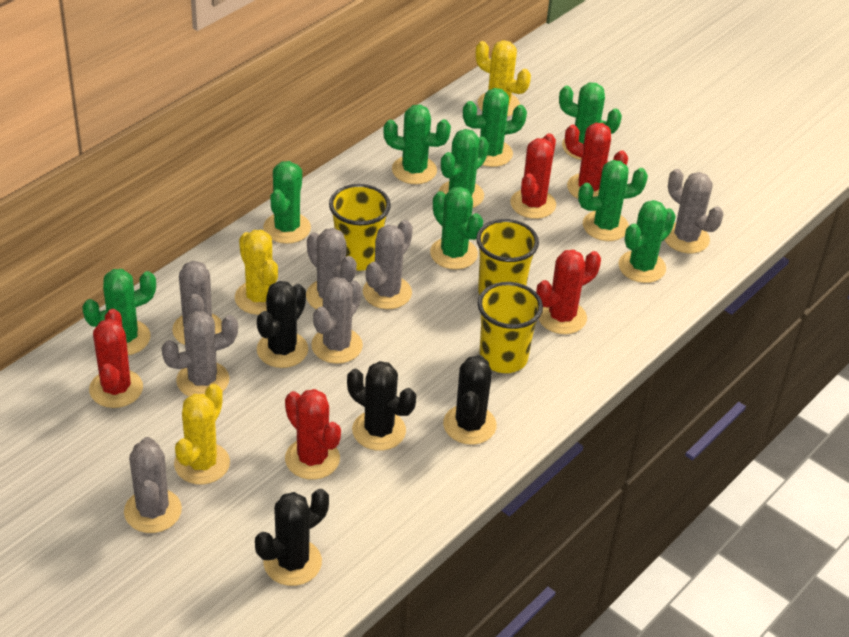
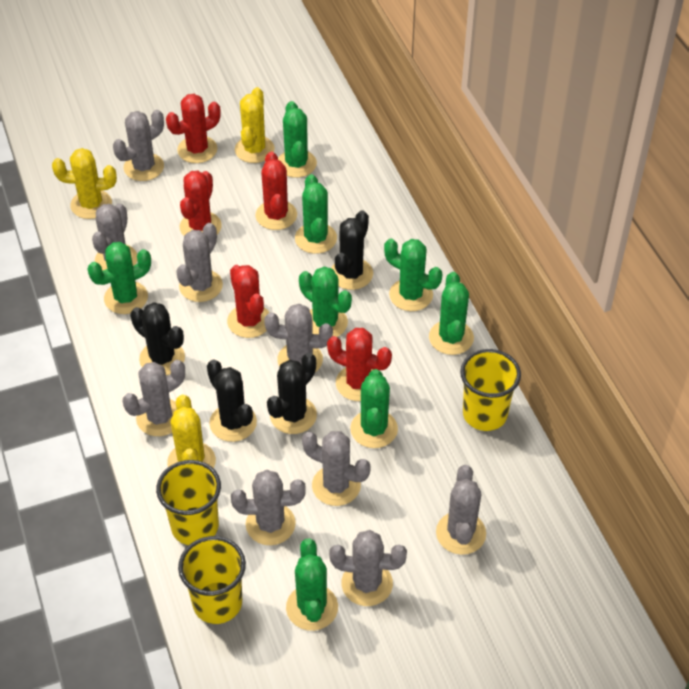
green cactus: 9 -> 8
grey cactus: 7 -> 9

